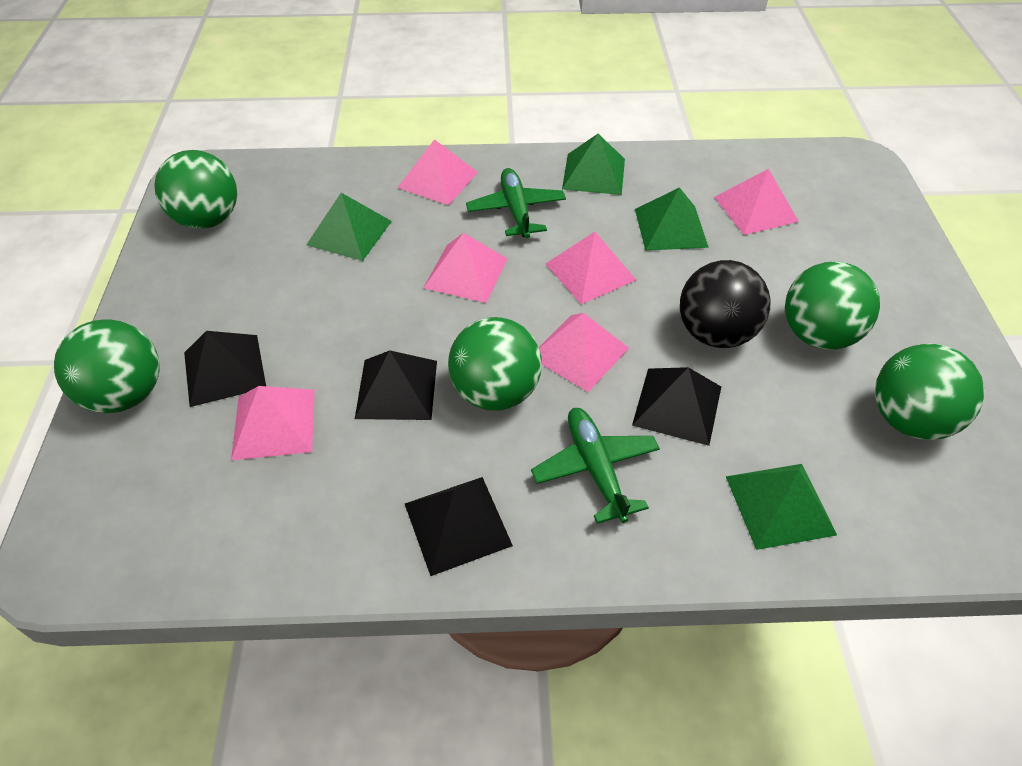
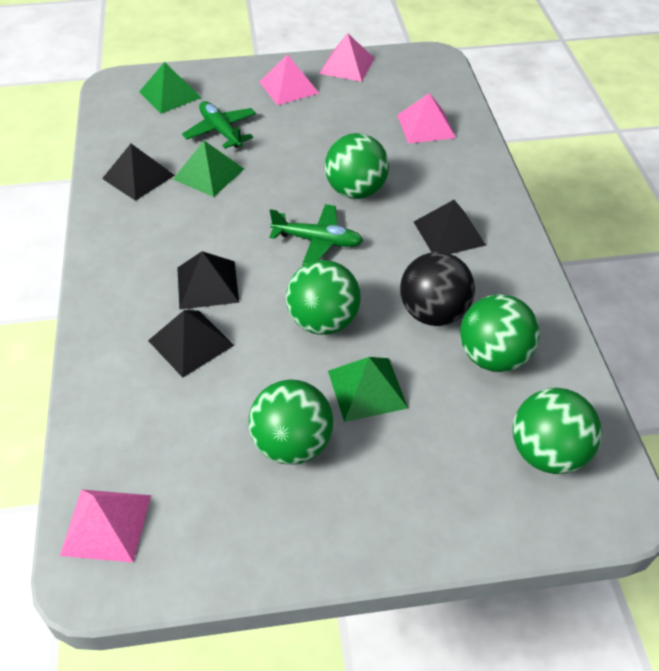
green pyramid: 4 -> 3
pink pyramid: 6 -> 4

